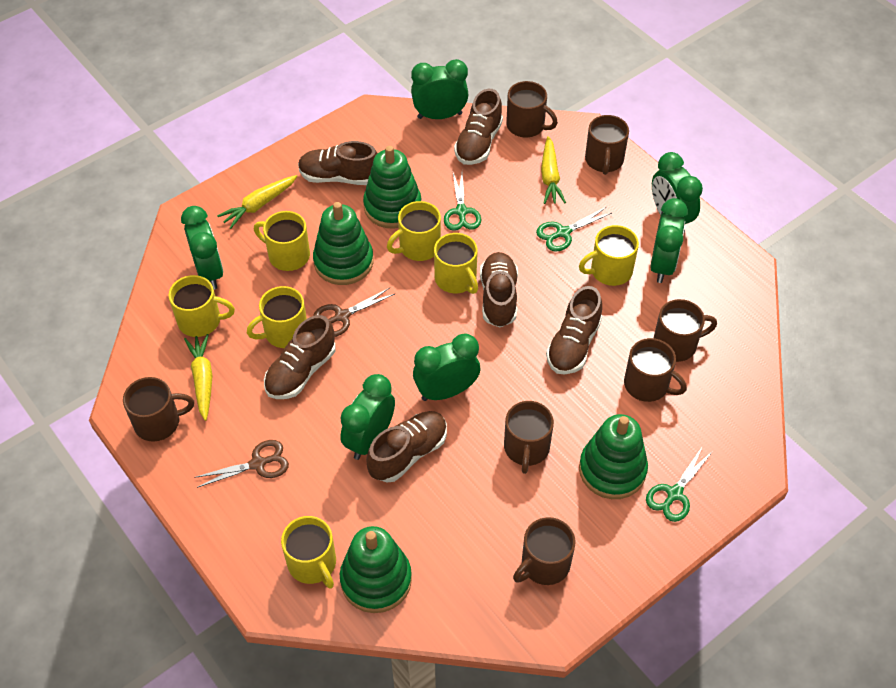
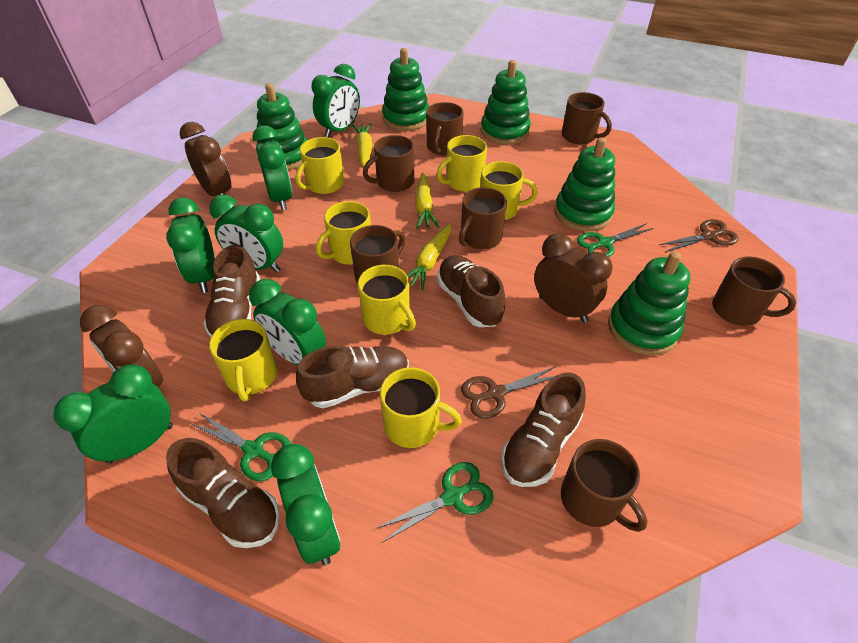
brown clock: 0 -> 3
brown shoe: 6 -> 5
green clock: 6 -> 7
green stacking toy: 4 -> 5

